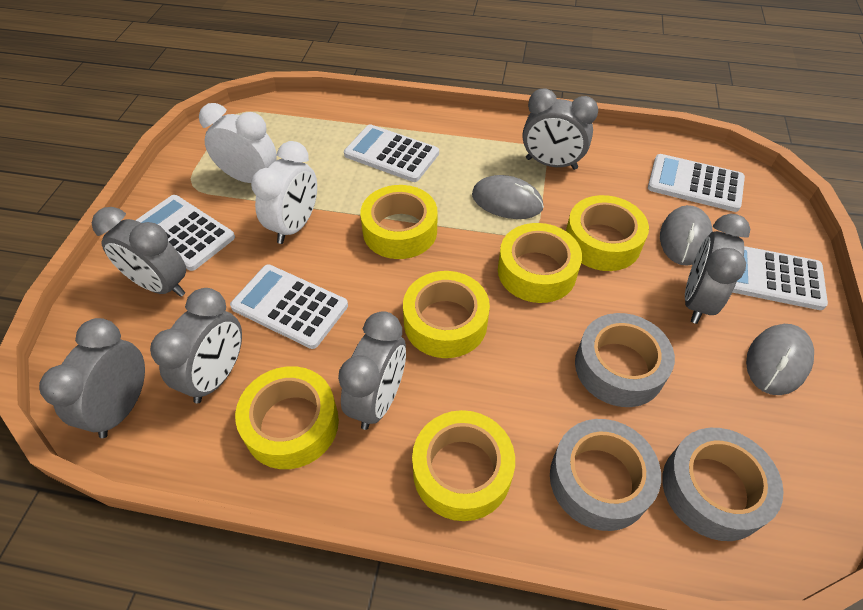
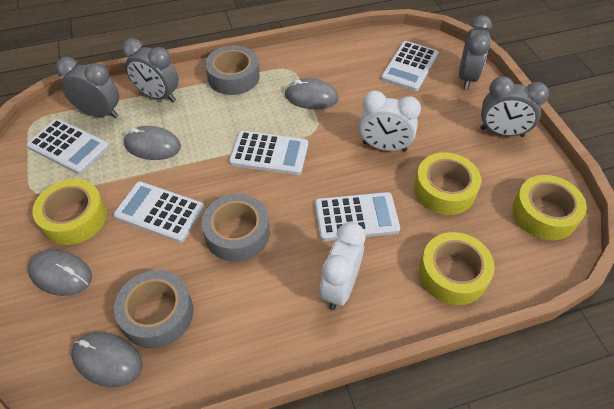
grey clock: 6 -> 4
grey mouse: 3 -> 4
yellow tape: 6 -> 4

